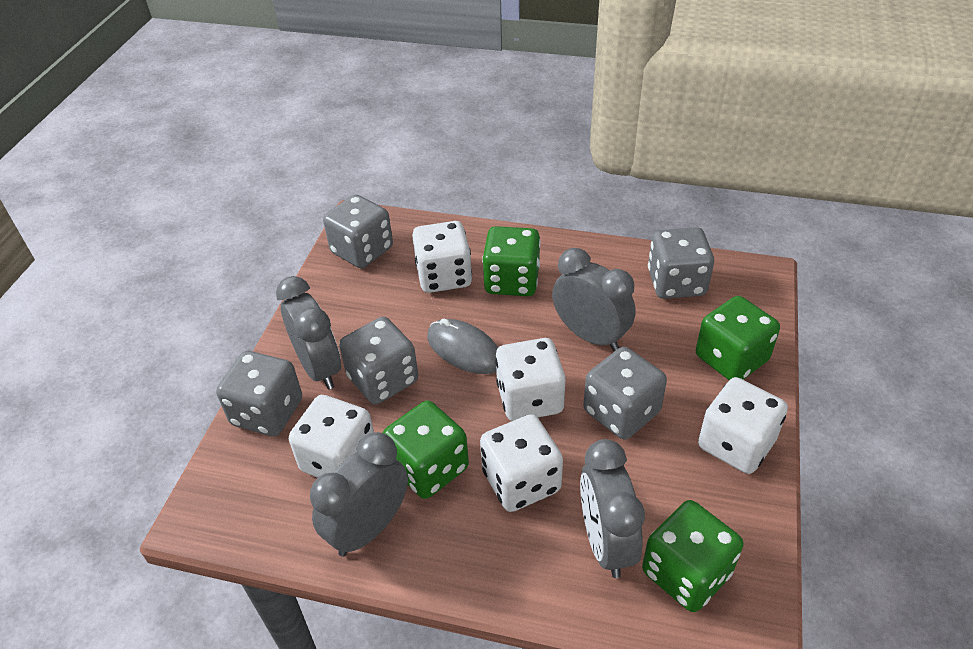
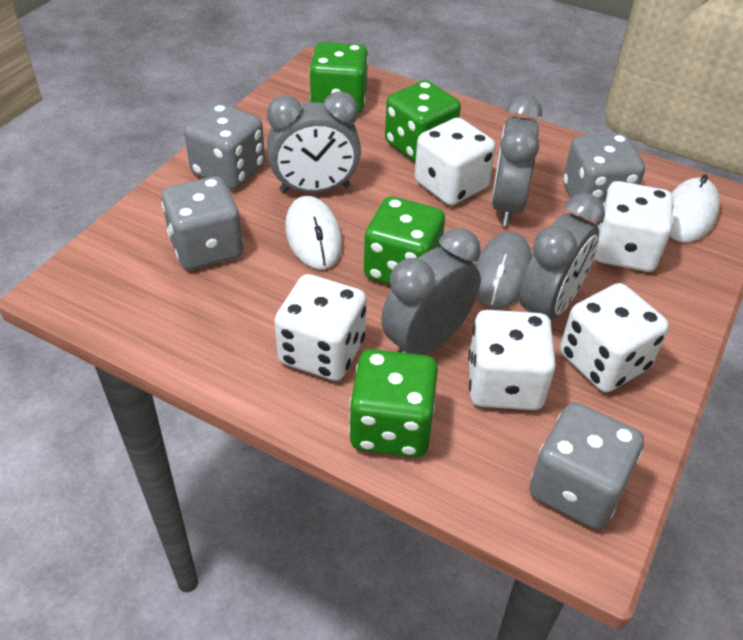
grey dice: 5 -> 4
white mouse: 0 -> 2

